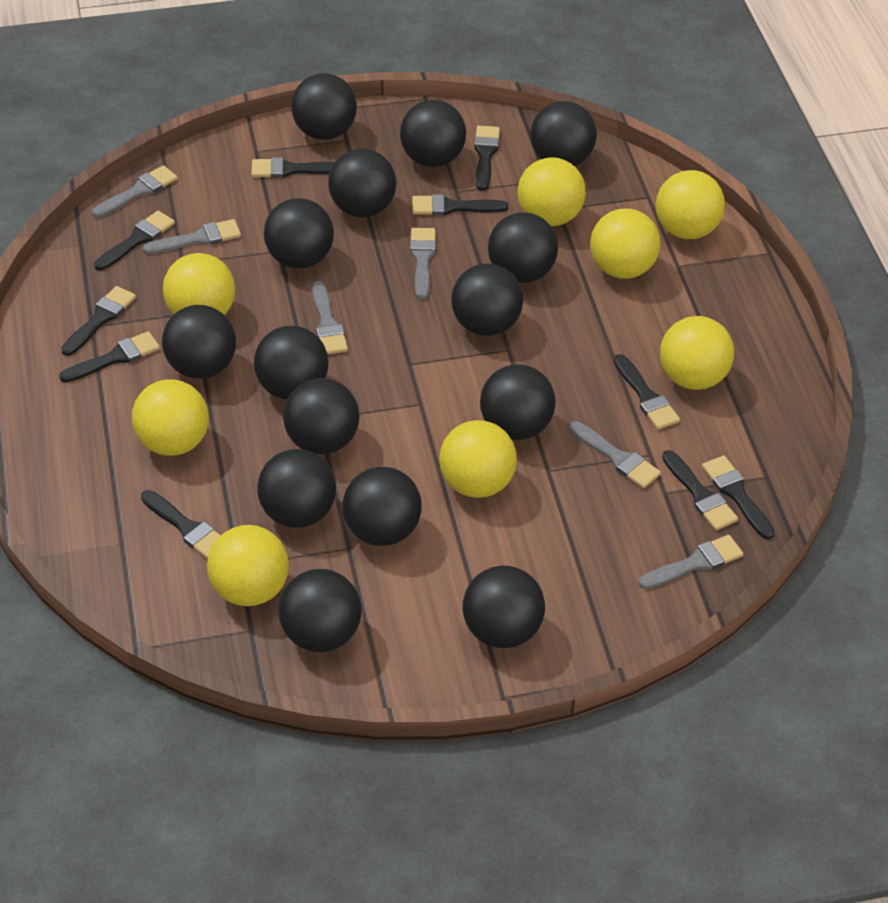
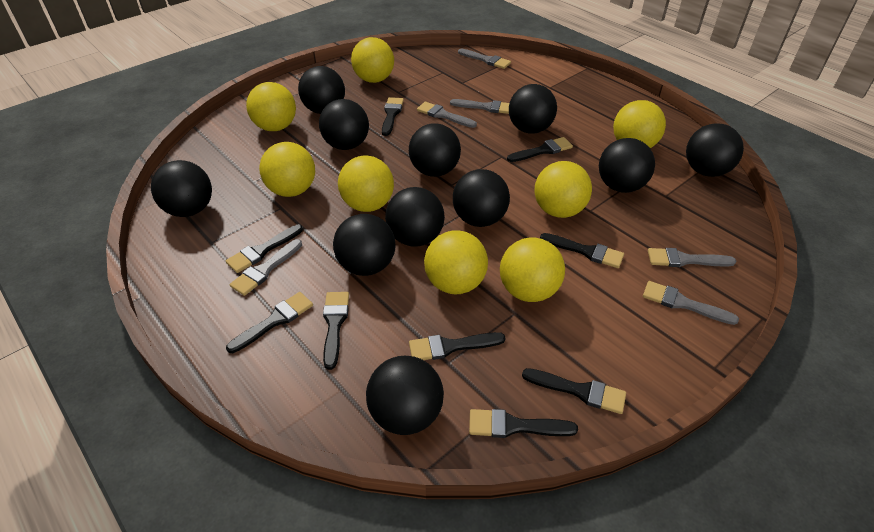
black ball: 15 -> 11
black brush: 10 -> 9

